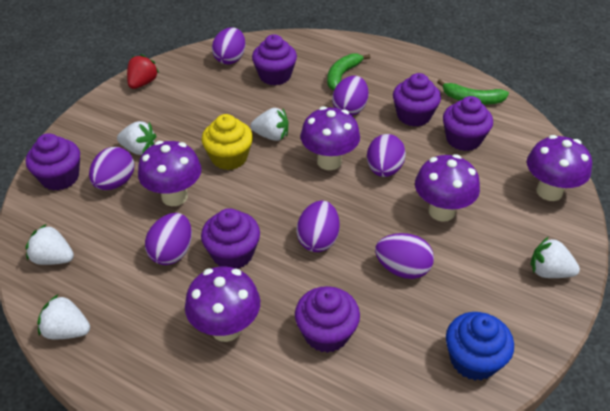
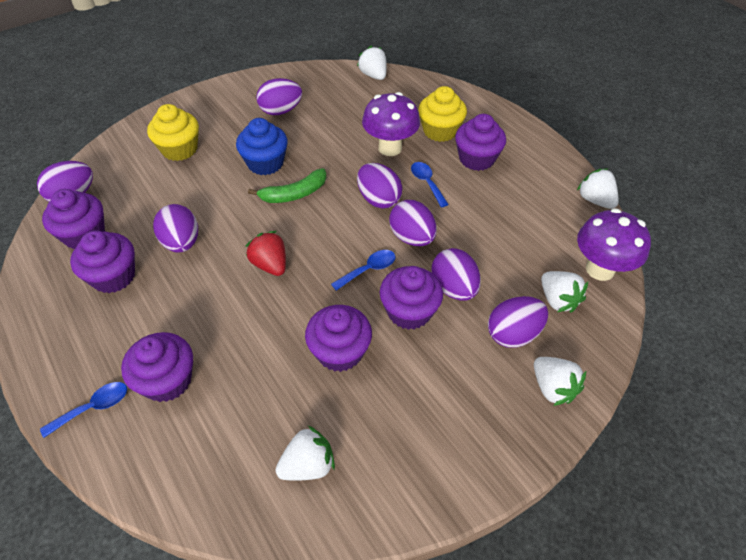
blue spoon: 0 -> 3
green banana: 2 -> 1
purple mushroom: 5 -> 2
yellow cupcake: 1 -> 2

